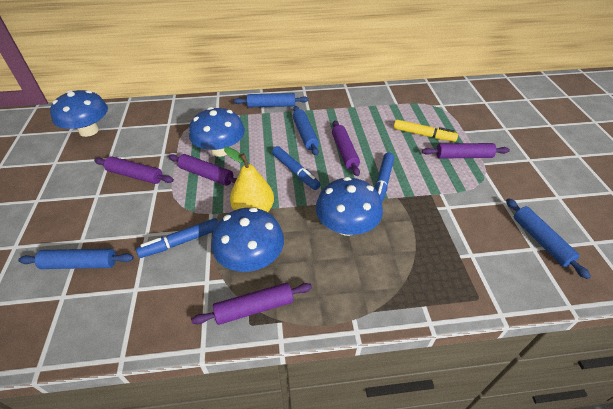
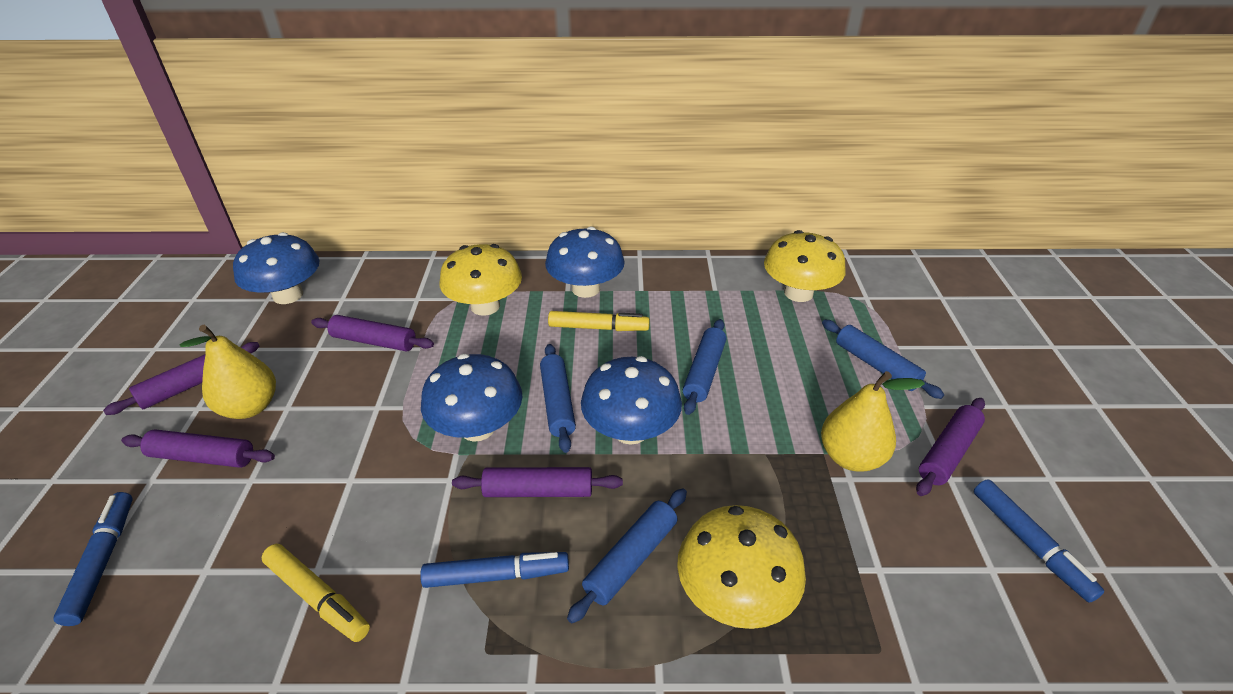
yellow marker: 1 -> 2
yellow mushroom: 0 -> 3
yellow pear: 1 -> 2

